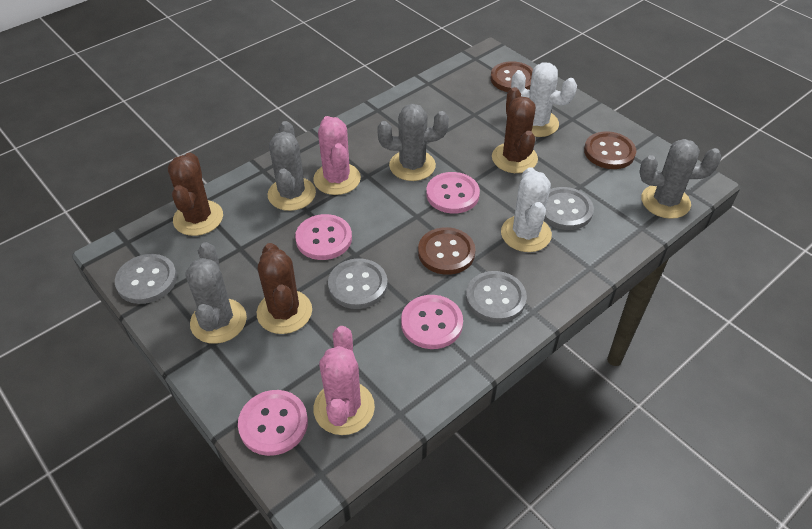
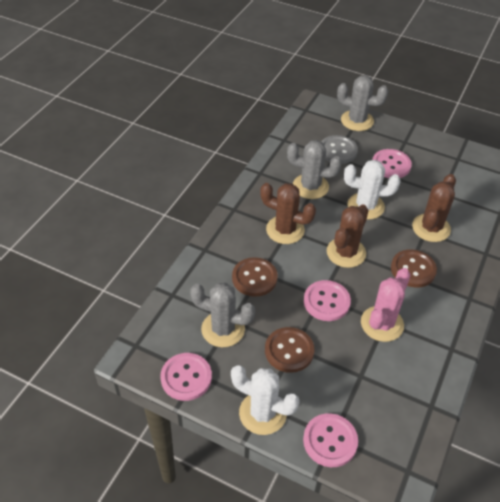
grey button: 4 -> 1
grey cactus: 4 -> 3
pink cactus: 2 -> 1

